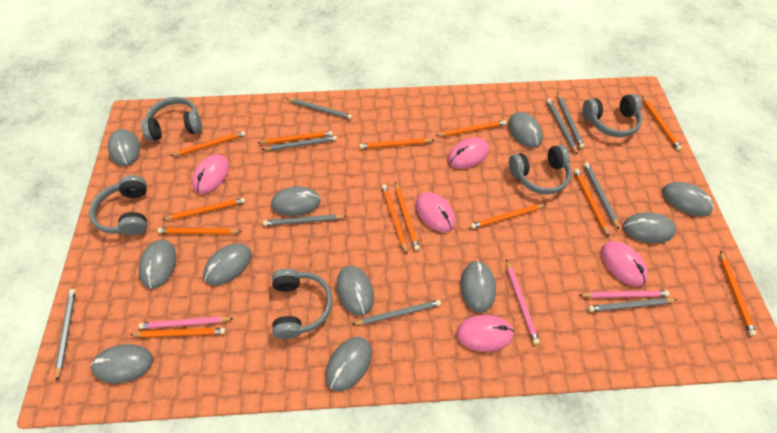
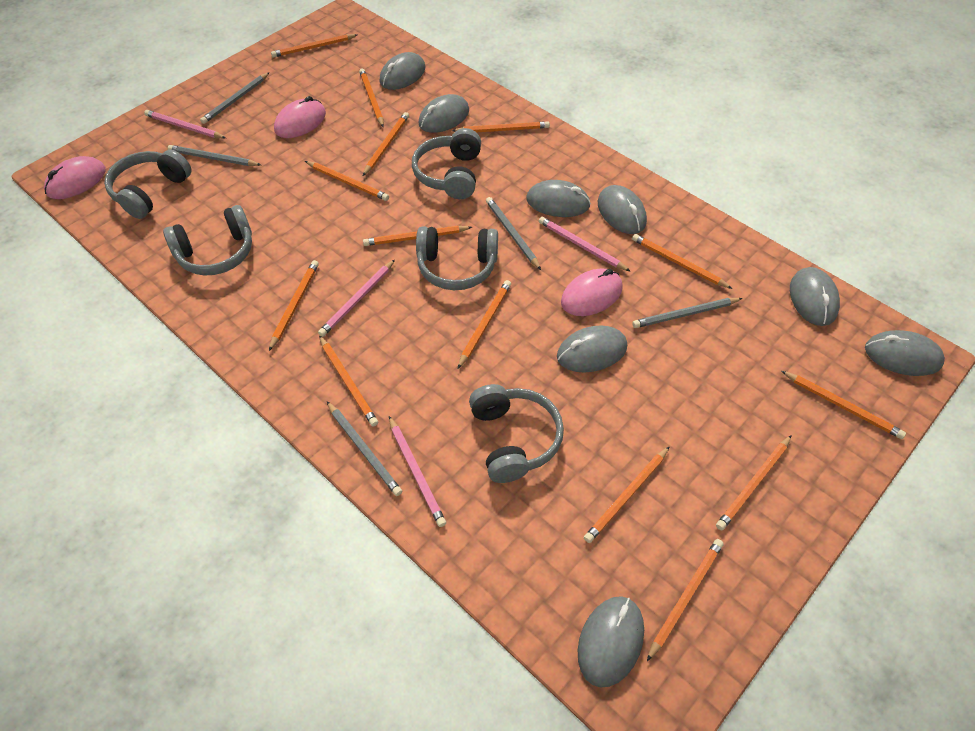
grey mouse: 11 -> 8
grey pencil: 9 -> 5
orange pencil: 13 -> 14
pink mouse: 5 -> 3
pink pencil: 3 -> 4

